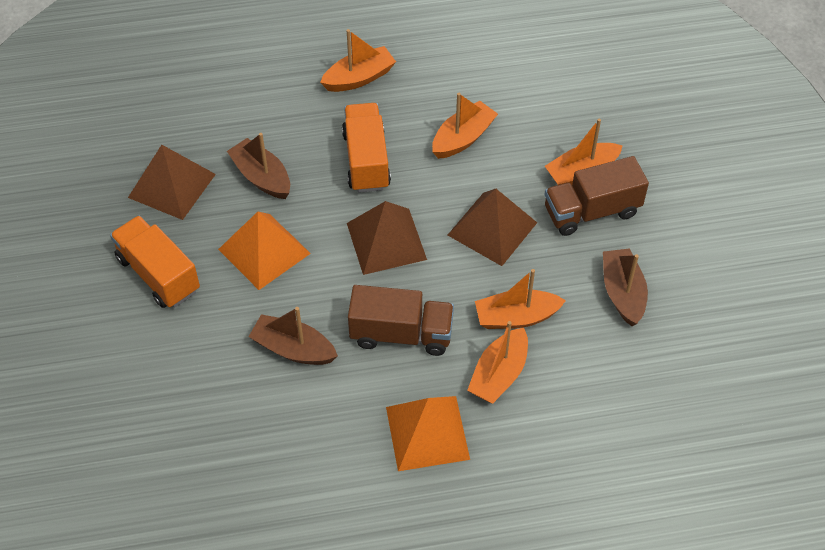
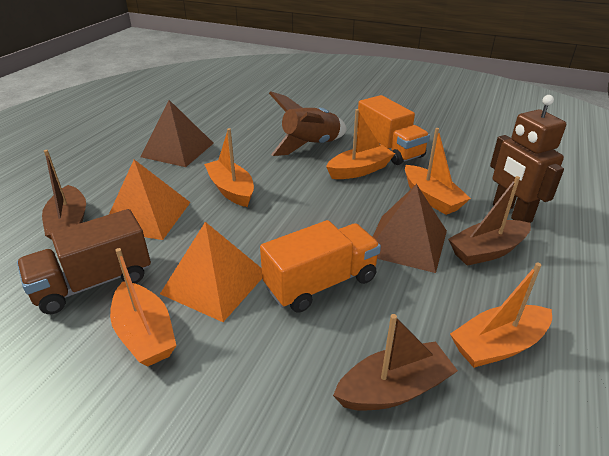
brown pyramid: 3 -> 2
brown robot: 0 -> 1
brown rocket: 0 -> 1
brown truck: 2 -> 1

